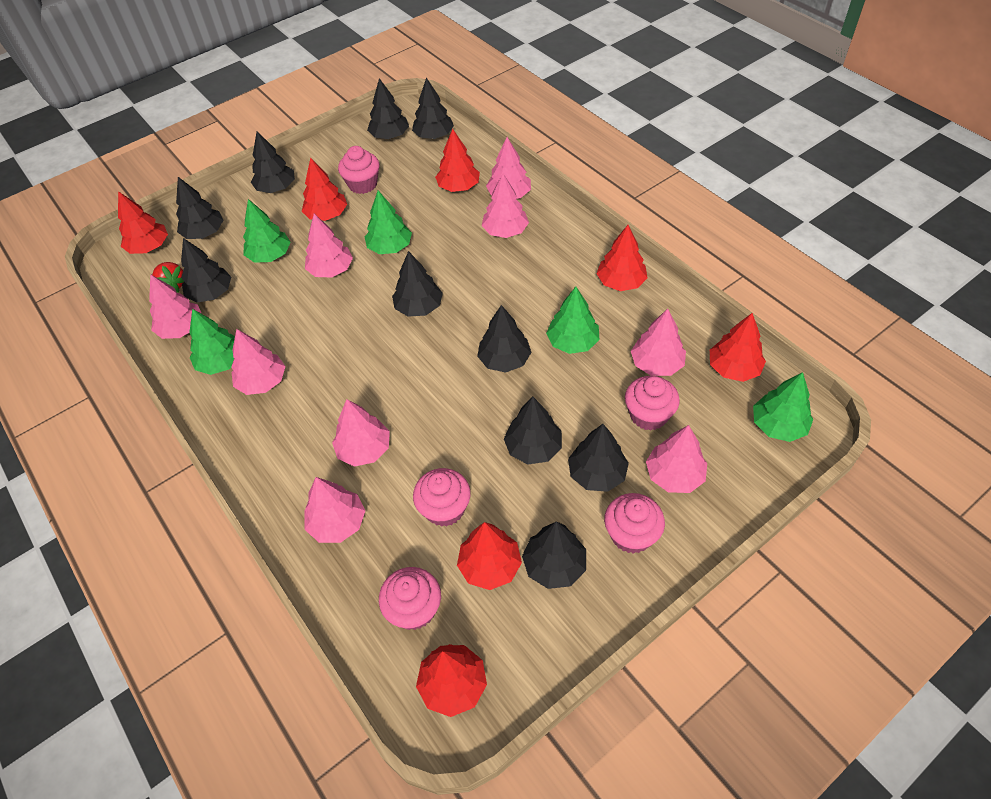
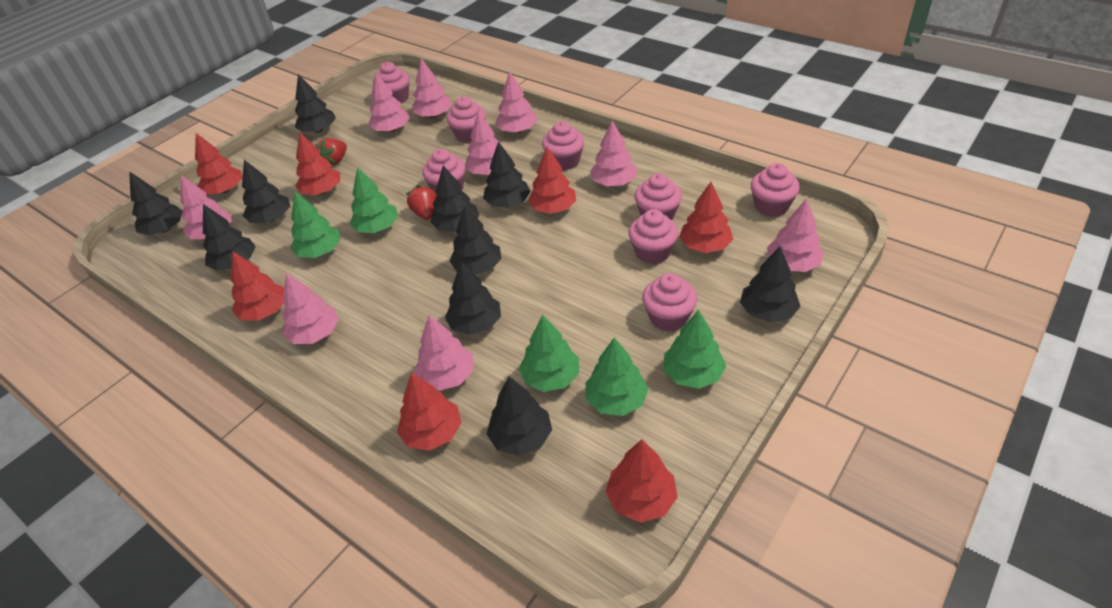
pink cupcake: 5 -> 8
red strawberry: 1 -> 2

